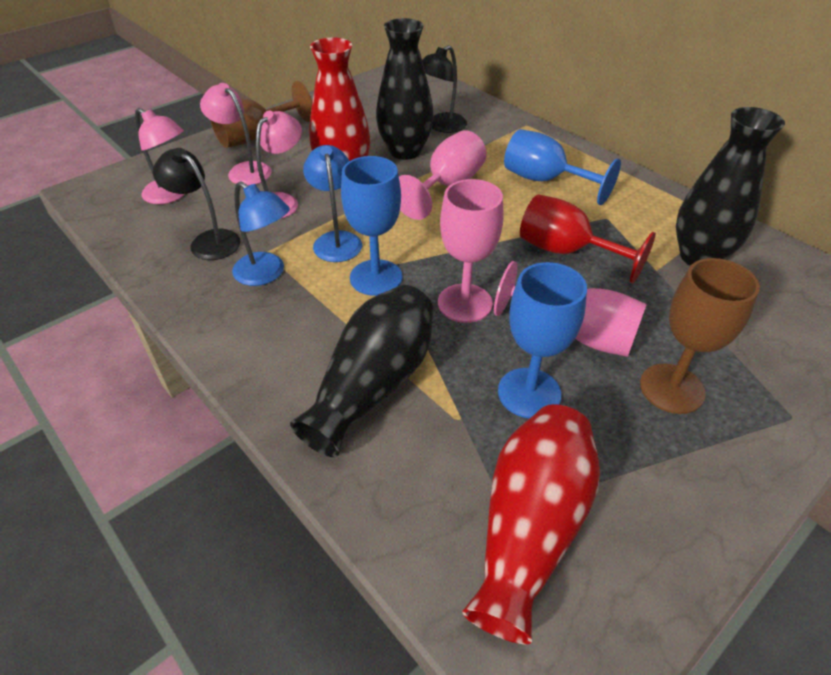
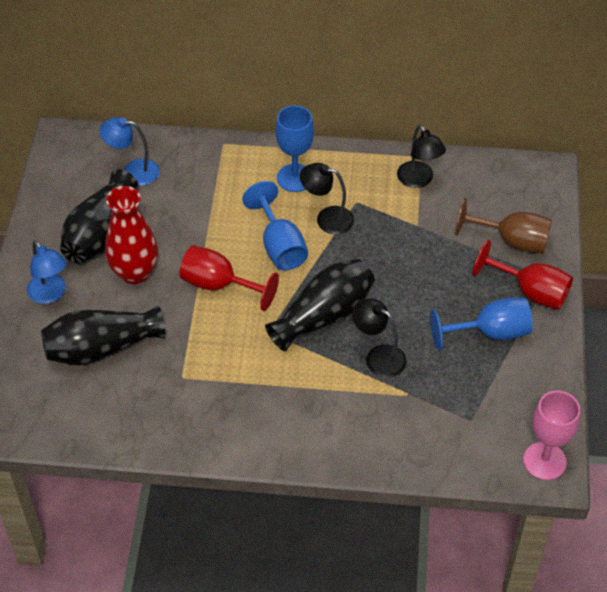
black lamp: 2 -> 3
brown goblet: 2 -> 1
pink goblet: 3 -> 1
pink lamp: 3 -> 0
red goblet: 1 -> 2
red vase: 2 -> 1

